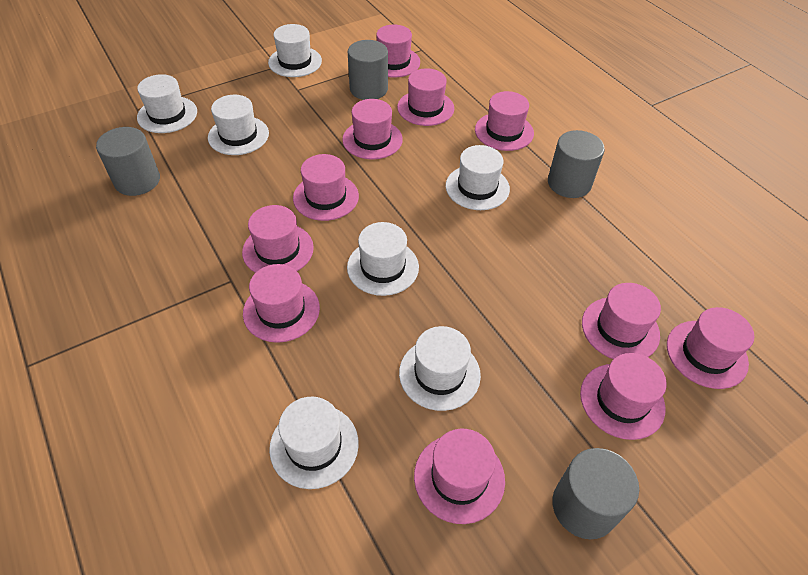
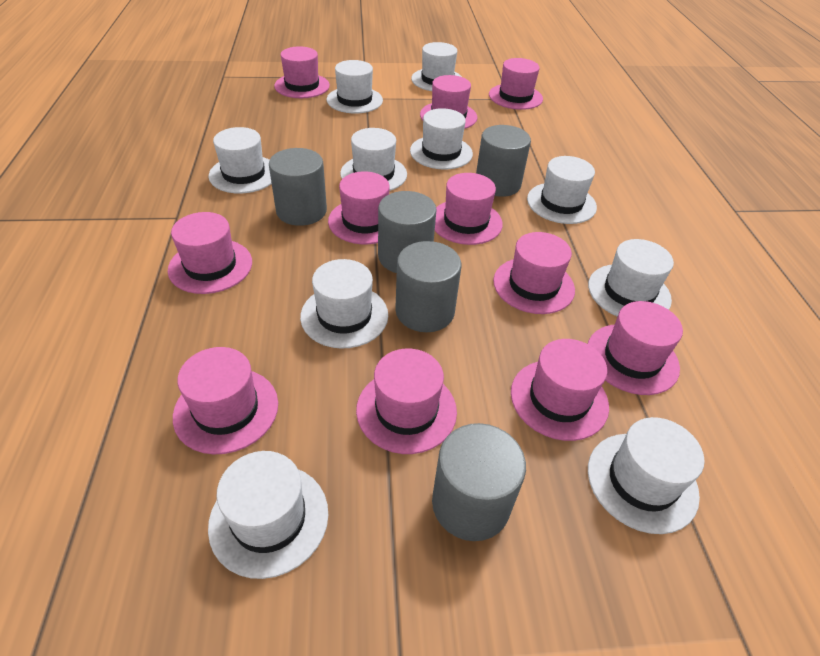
grey cylinder: 4 -> 5
white hat: 7 -> 10

